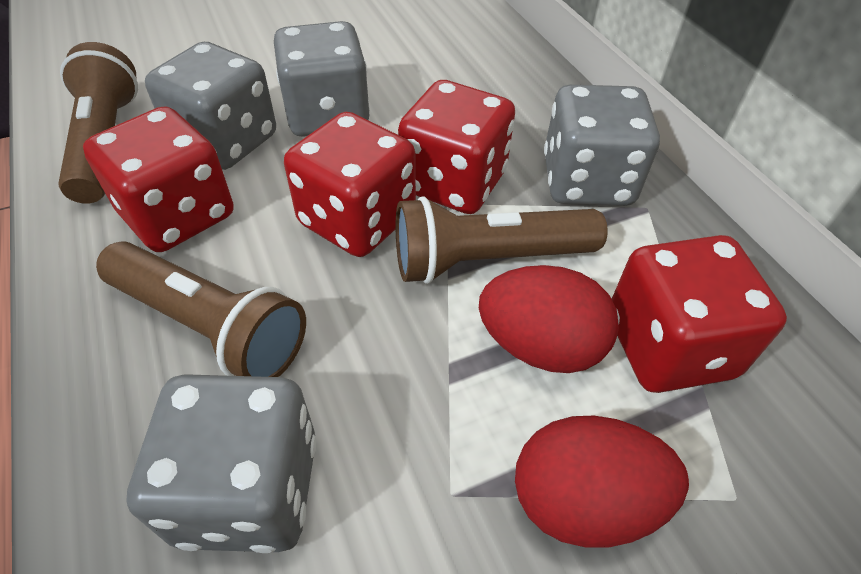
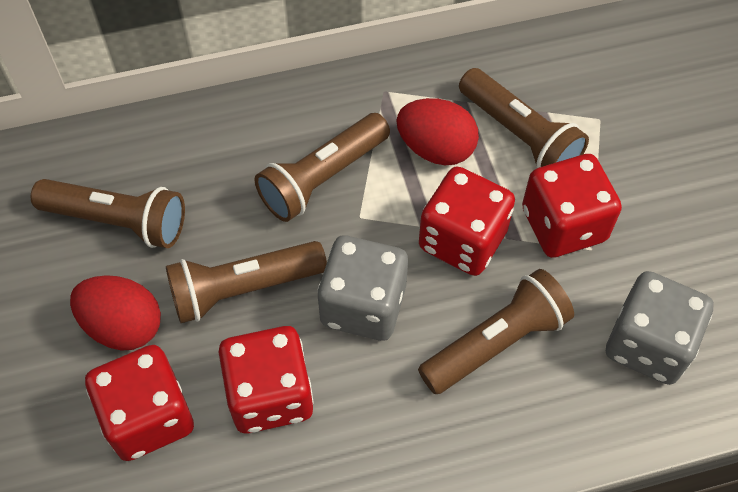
brown flashlight: 3 -> 5
grey dice: 4 -> 2

